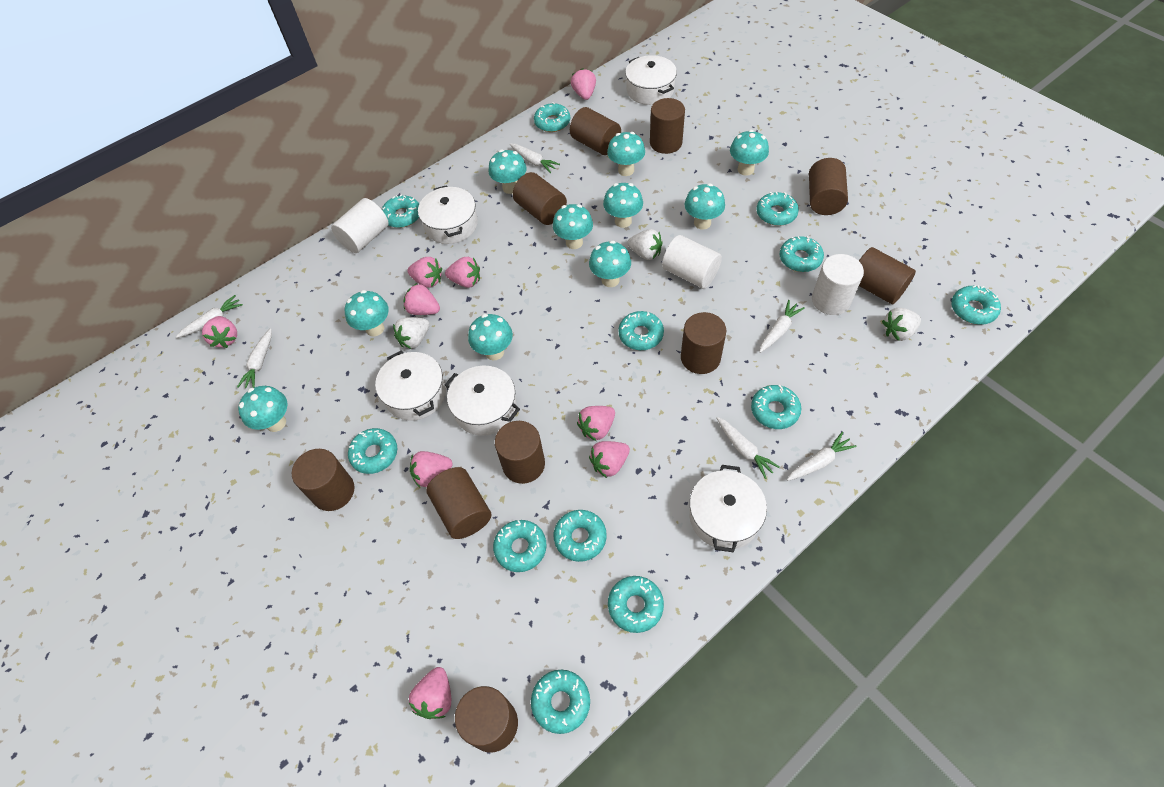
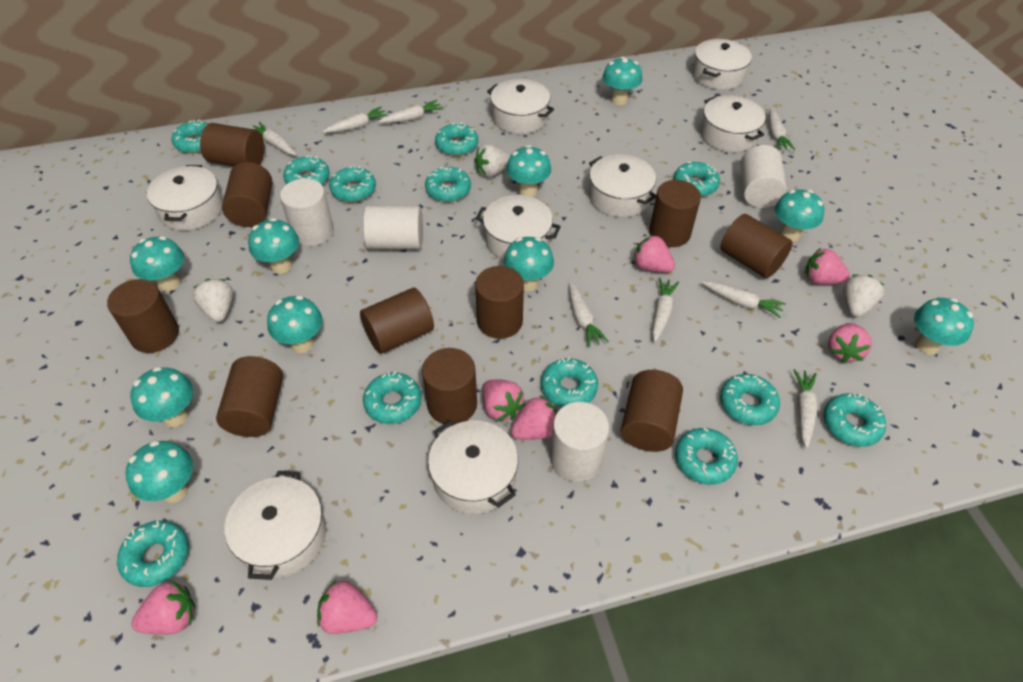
pink strawberry: 9 -> 7
white carrot: 6 -> 8
white cylinder: 3 -> 4
white pot: 5 -> 8

